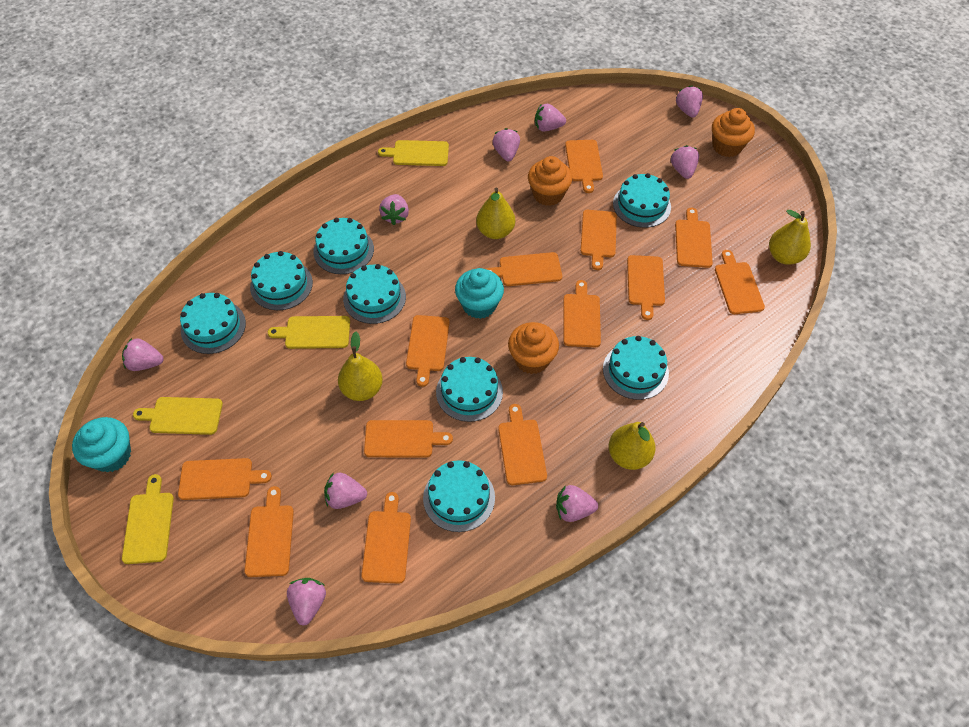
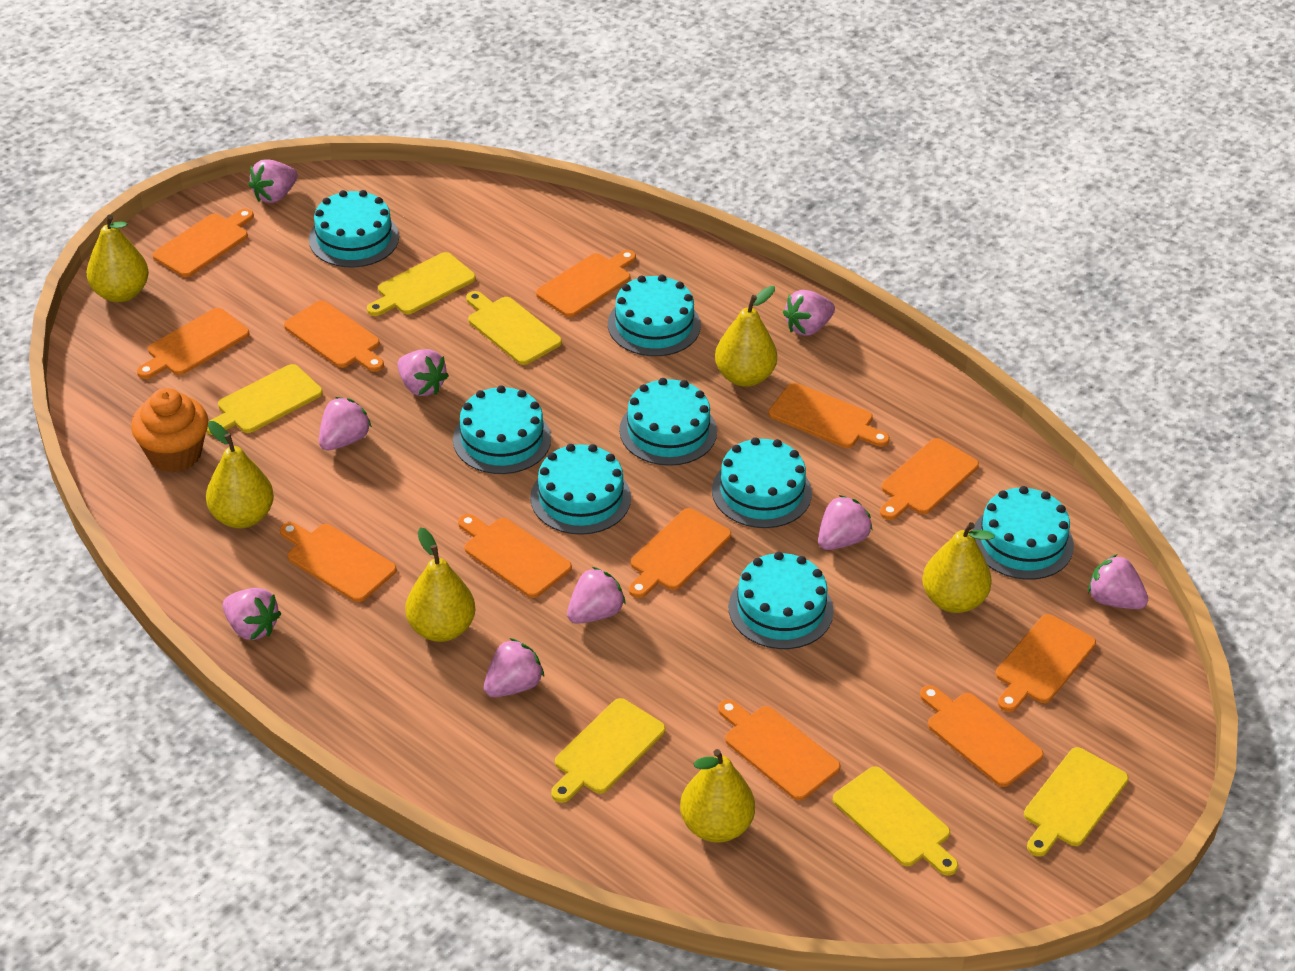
orange cupcake: 3 -> 1
orange cutting board: 13 -> 12
turquoise cupcake: 2 -> 0
yellow cutting board: 4 -> 6
yellow pear: 4 -> 6

